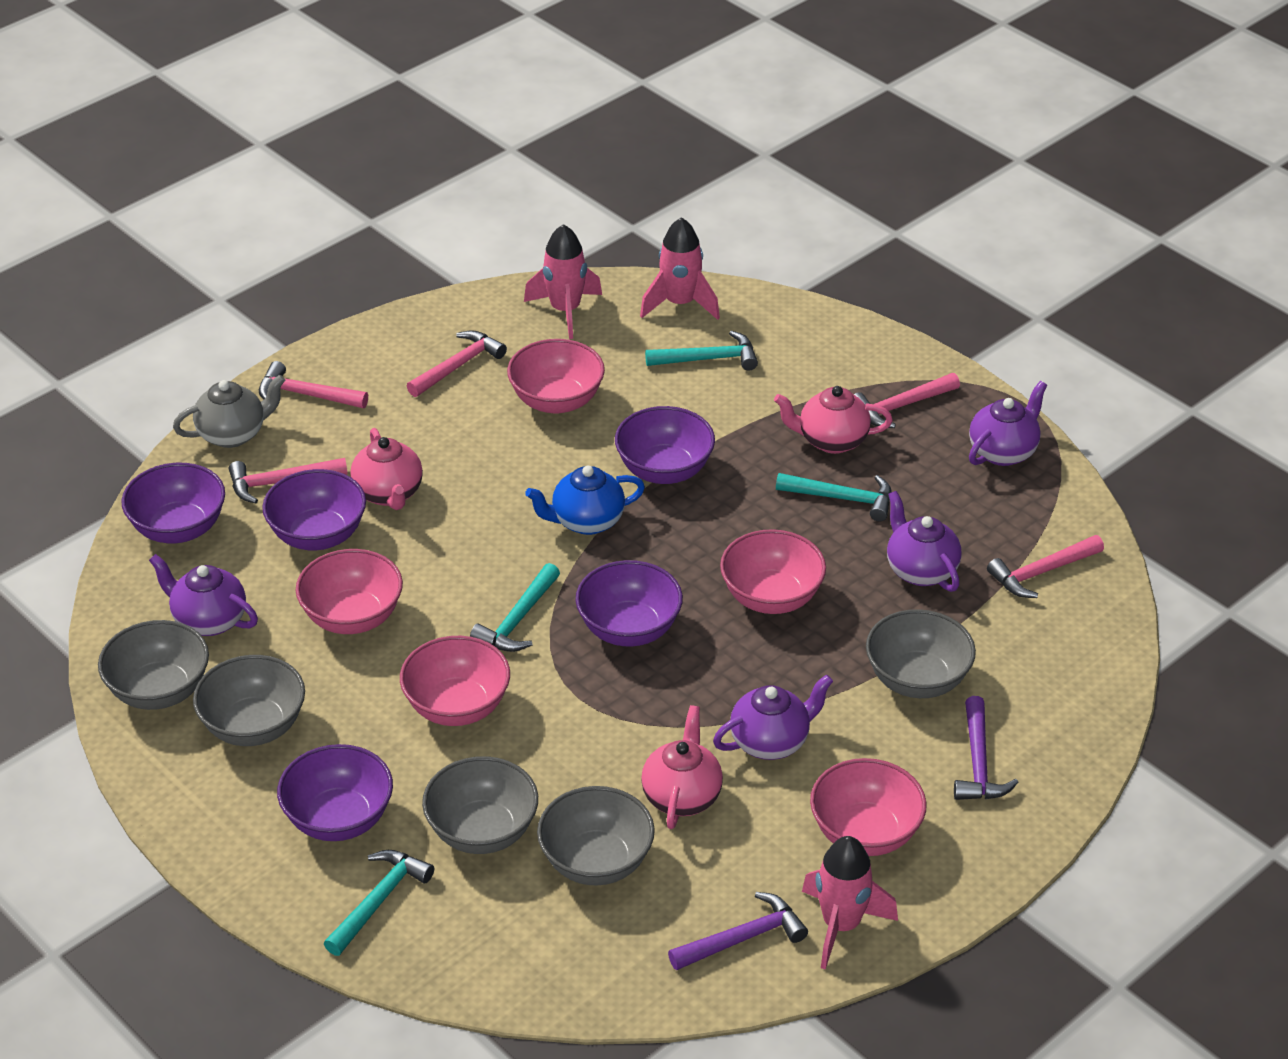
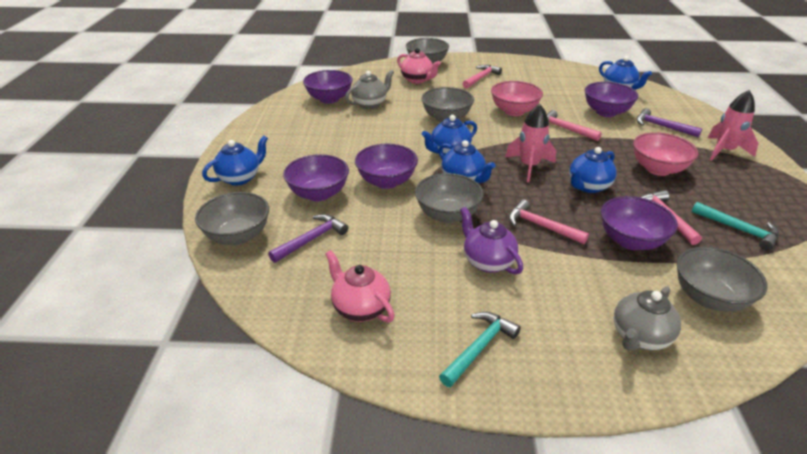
blue teapot: 1 -> 5
grey teapot: 1 -> 2
pink bowl: 5 -> 2
pink hammer: 5 -> 4
pink rocket: 3 -> 2
pink teapot: 3 -> 2
purple teapot: 4 -> 1
turquoise hammer: 4 -> 2

